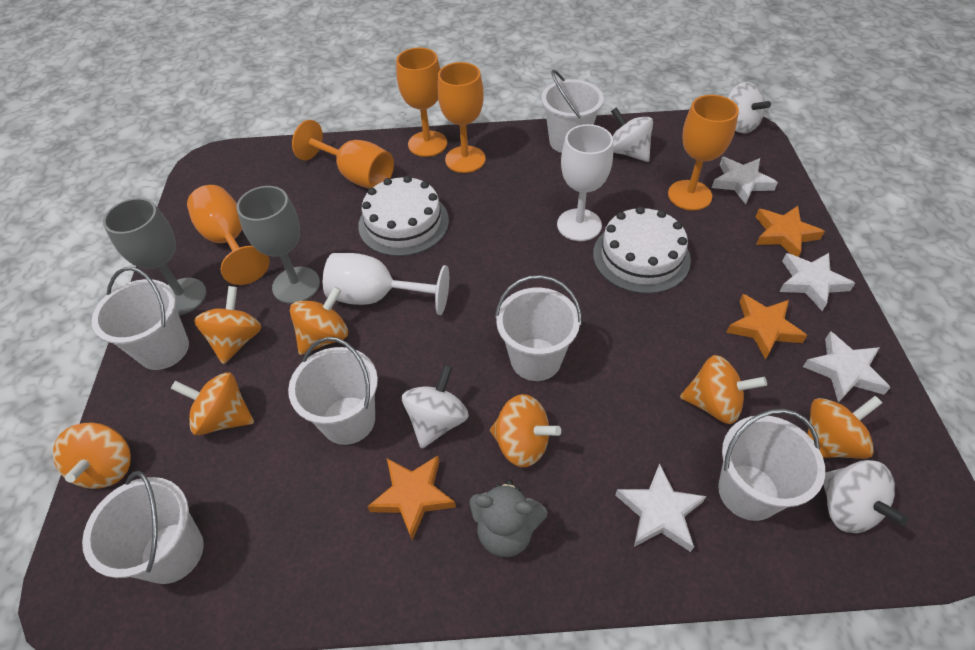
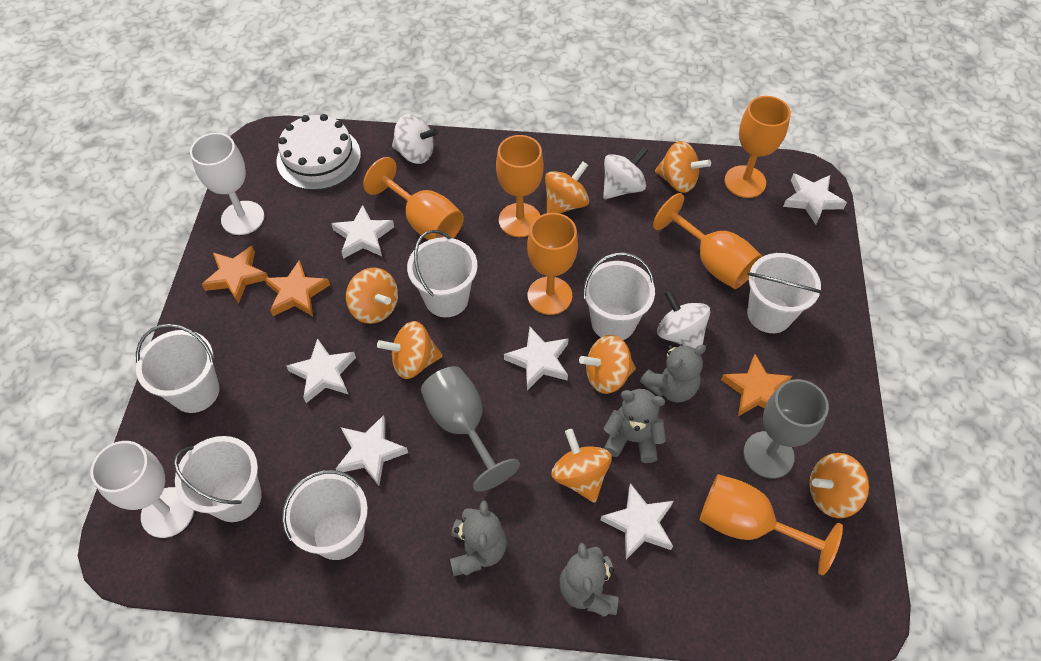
grey teddy bear: 1 -> 4
orange goblet: 5 -> 6
white cake: 2 -> 1
white spinning top: 4 -> 3
white star: 4 -> 6

